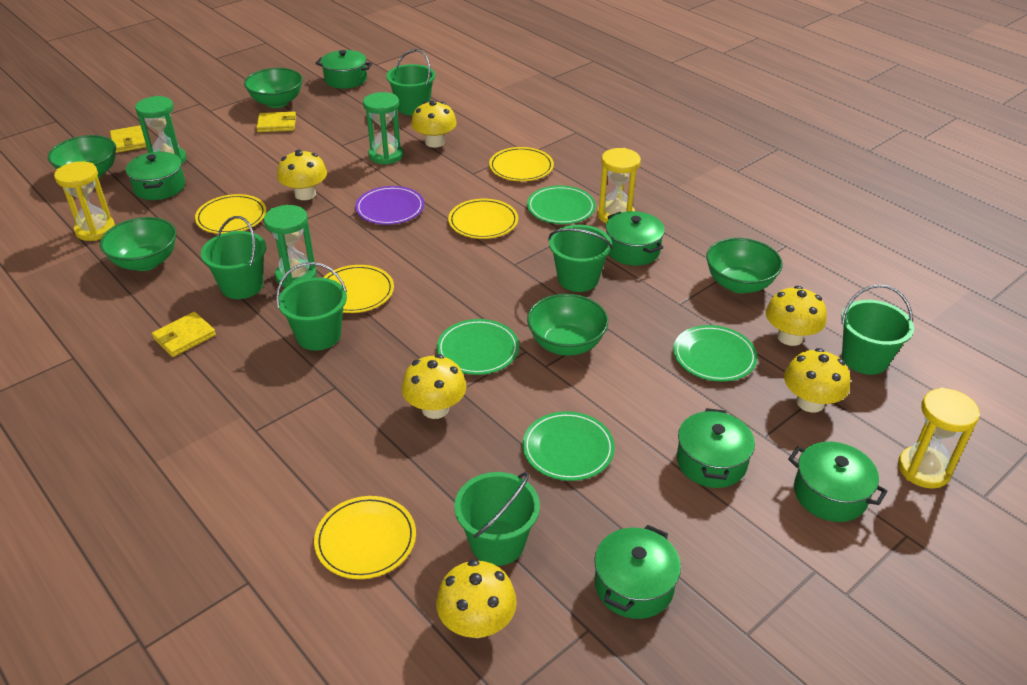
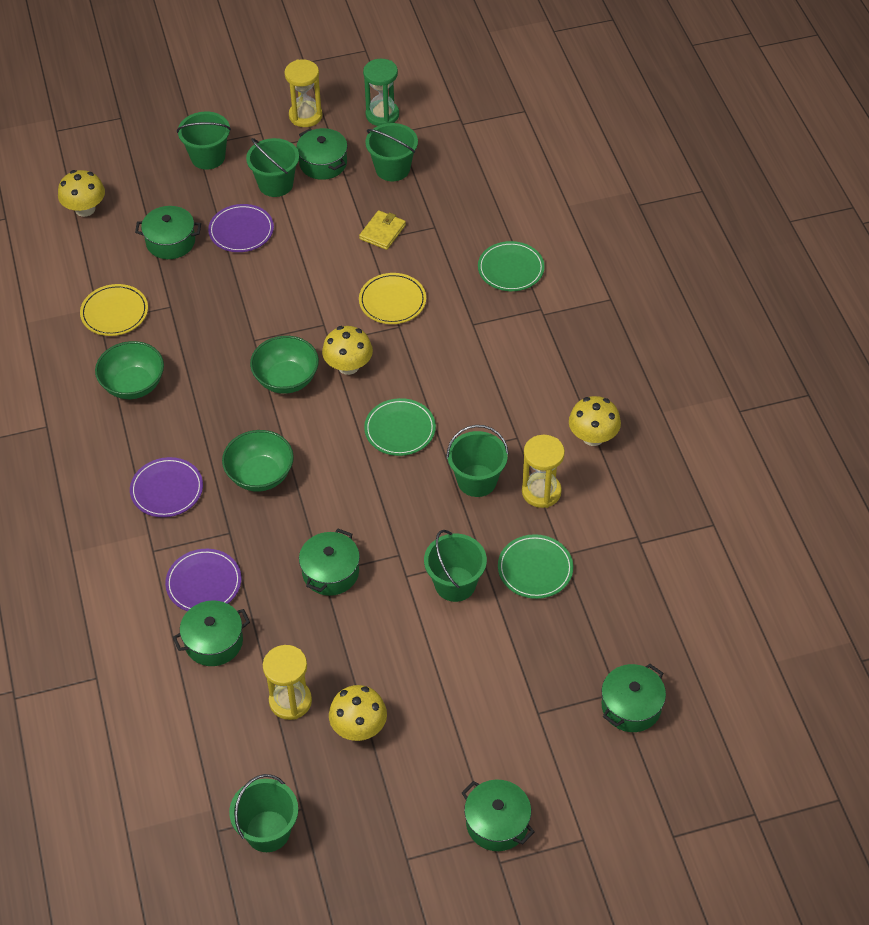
green bowl: 5 -> 3
green hourglass: 3 -> 1
green plate: 4 -> 3
purple plate: 1 -> 3
yellow mushroom: 6 -> 4
yellow plate: 5 -> 2
yellow wallet: 3 -> 1

